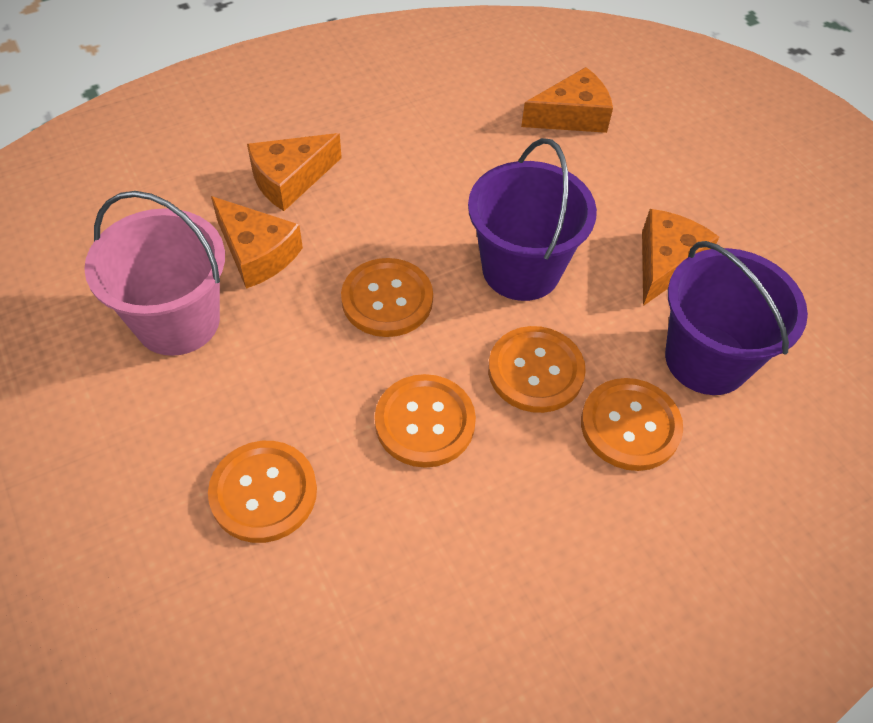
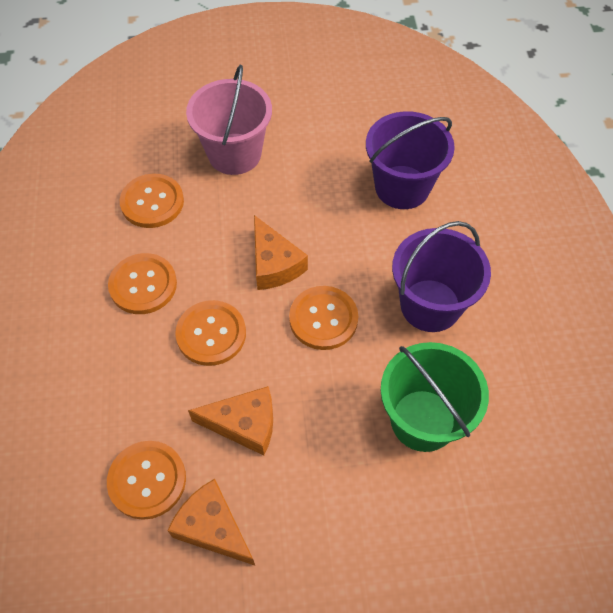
green bucket: 0 -> 1
orange cheese: 4 -> 3

